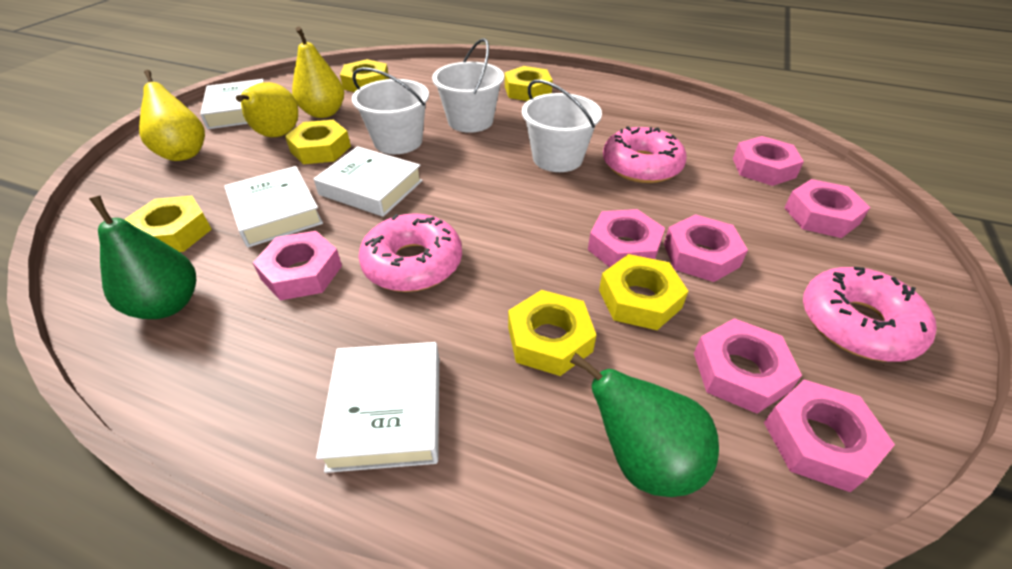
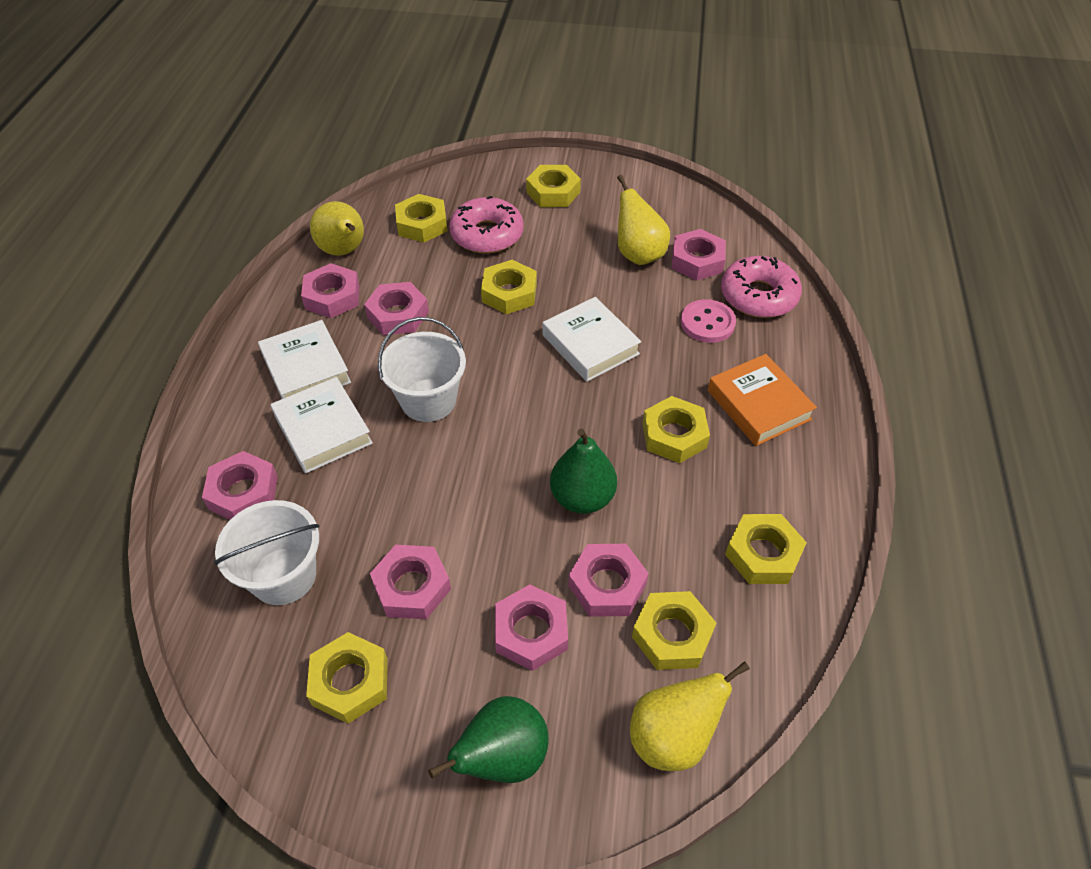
orange book: 0 -> 1
pink button: 0 -> 1
pink donut: 3 -> 2
white book: 4 -> 3
white bucket: 3 -> 2
yellow nut: 6 -> 7

